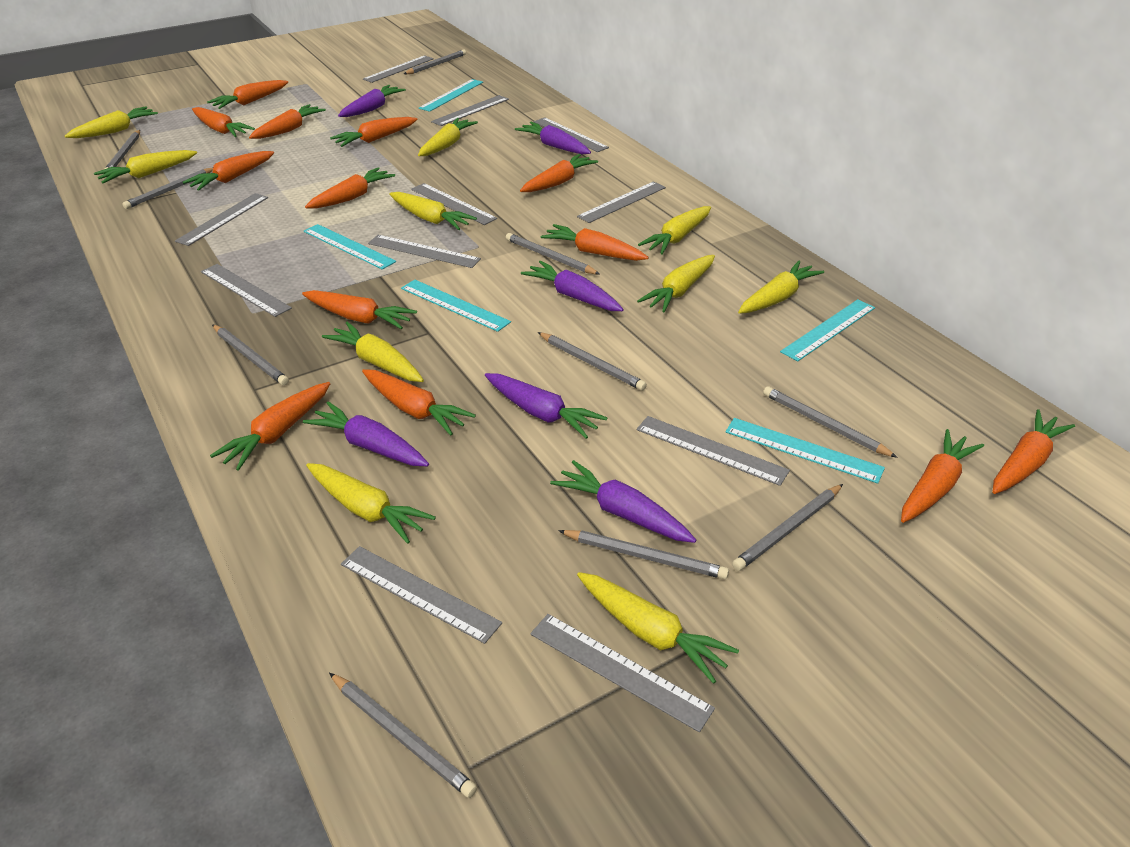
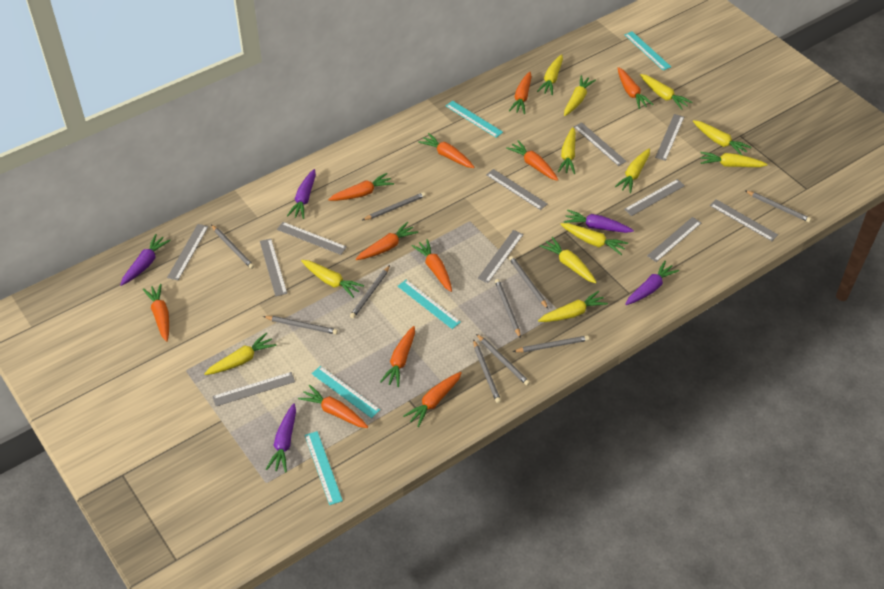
orange carrot: 13 -> 11
purple carrot: 6 -> 5
yellow carrot: 10 -> 12

